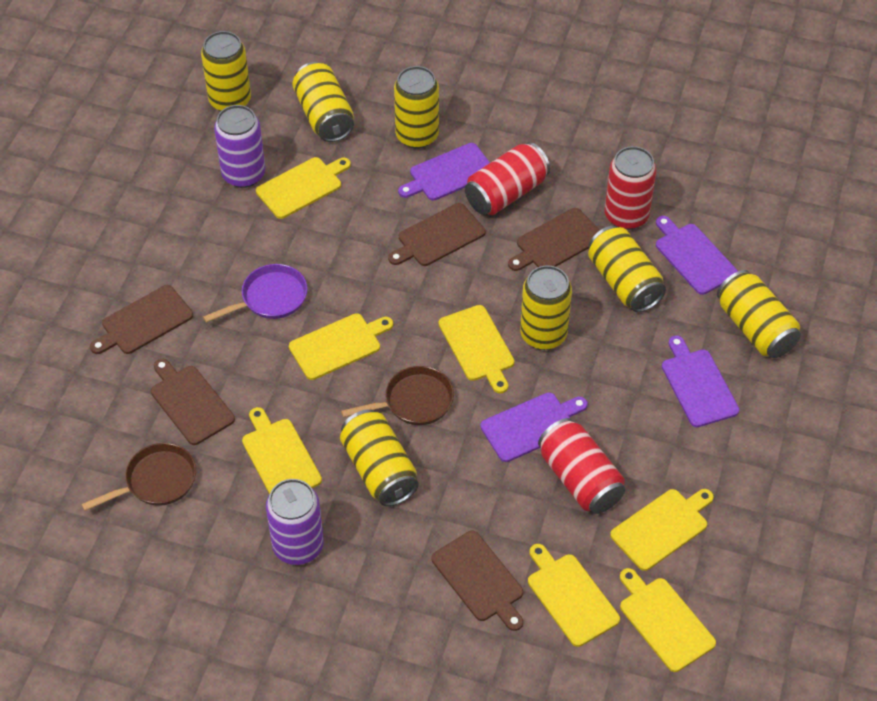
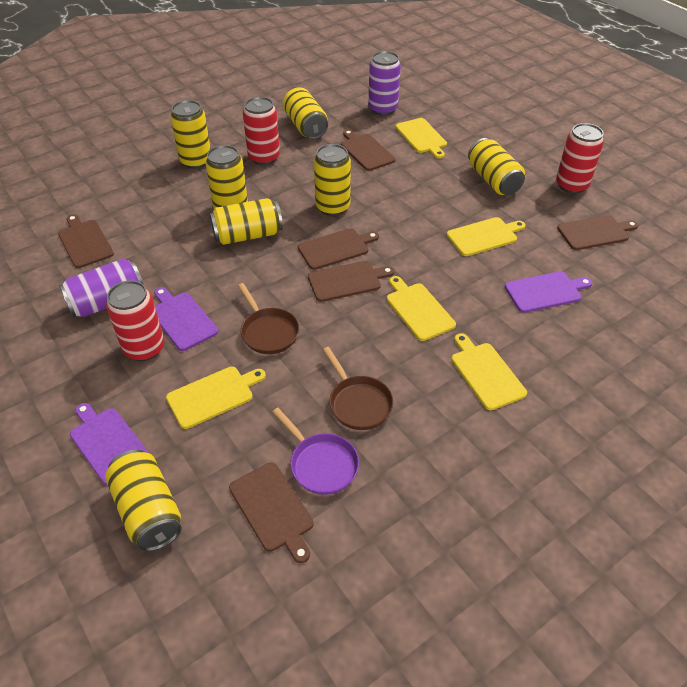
brown cutting board: 5 -> 6
purple cutting board: 4 -> 3
yellow cutting board: 7 -> 5

